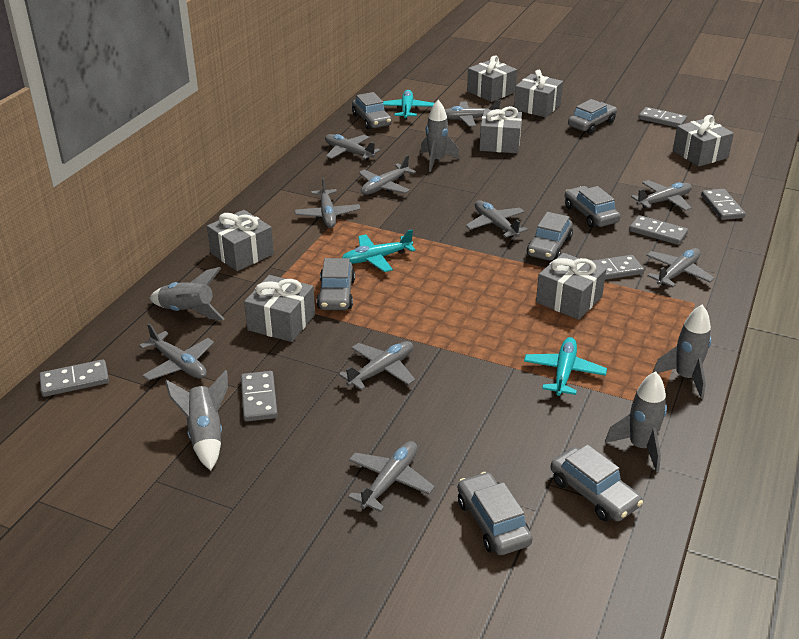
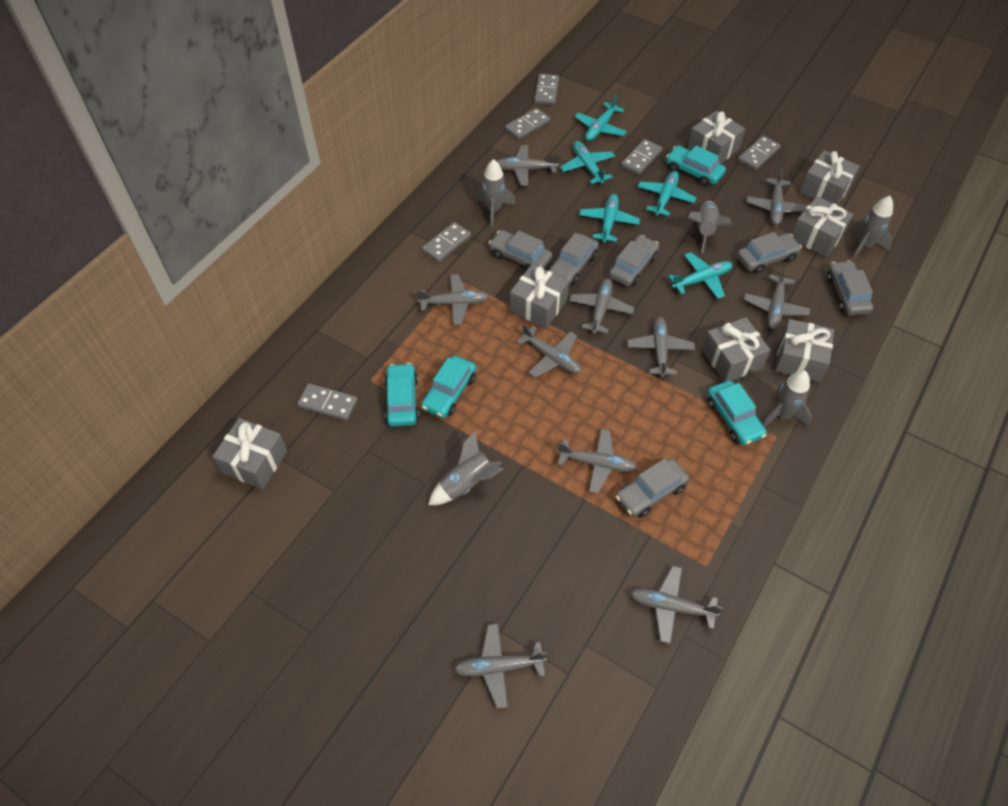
grey car: 7 -> 6
turquoise car: 0 -> 4
turquoise plane: 3 -> 5

